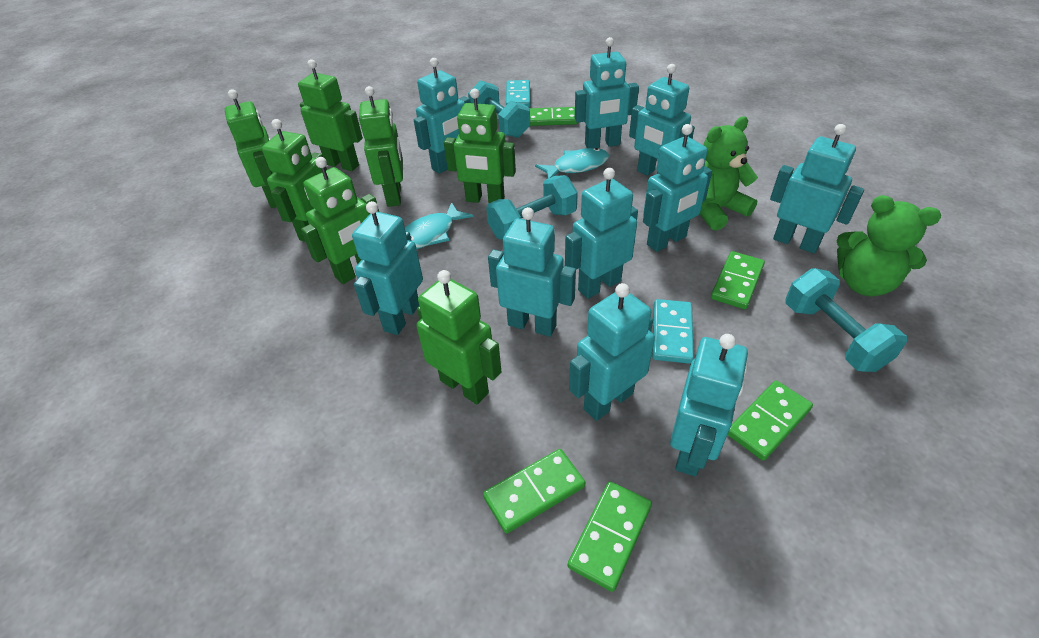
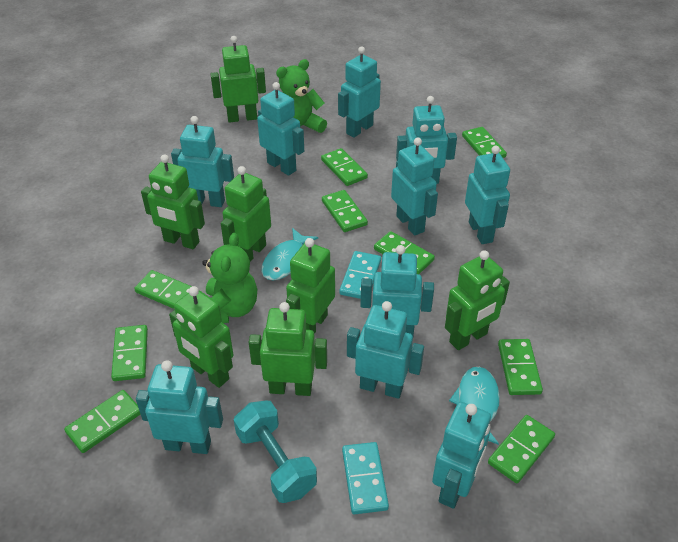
green domino: 5 -> 9
turquoise dumbbell: 3 -> 1

